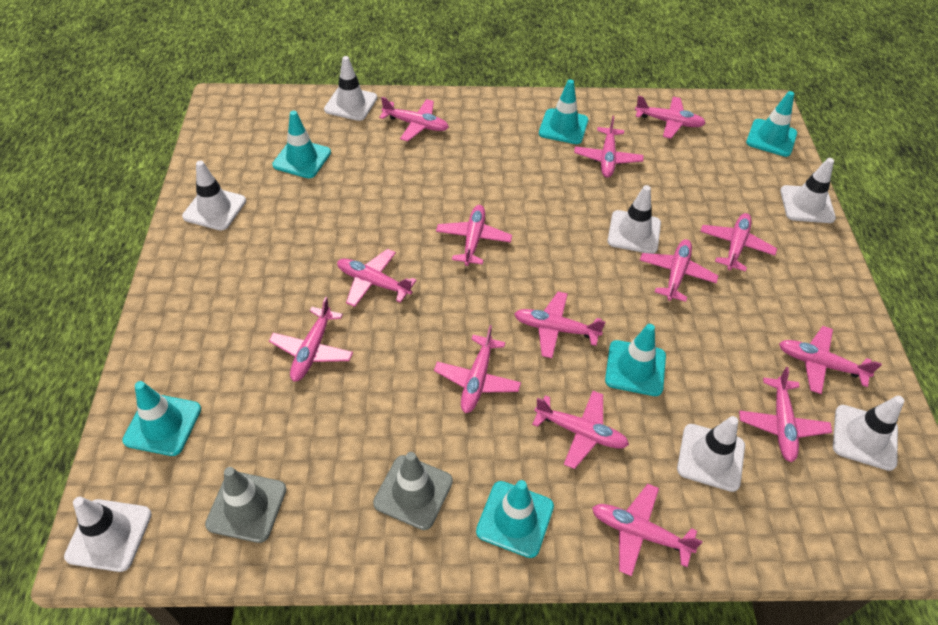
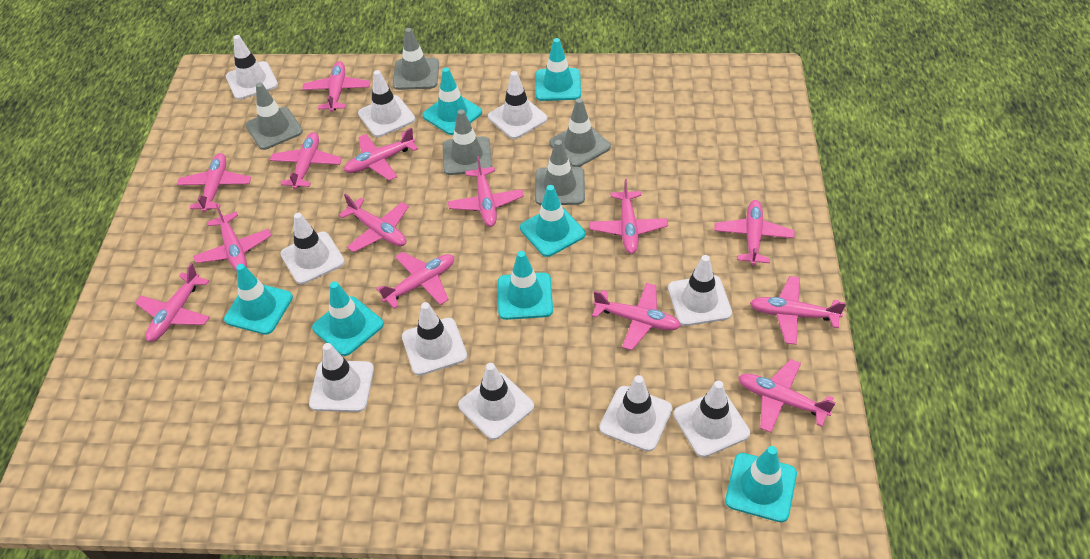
grey traffic cone: 2 -> 5
turquoise traffic cone: 6 -> 7
white traffic cone: 7 -> 10

